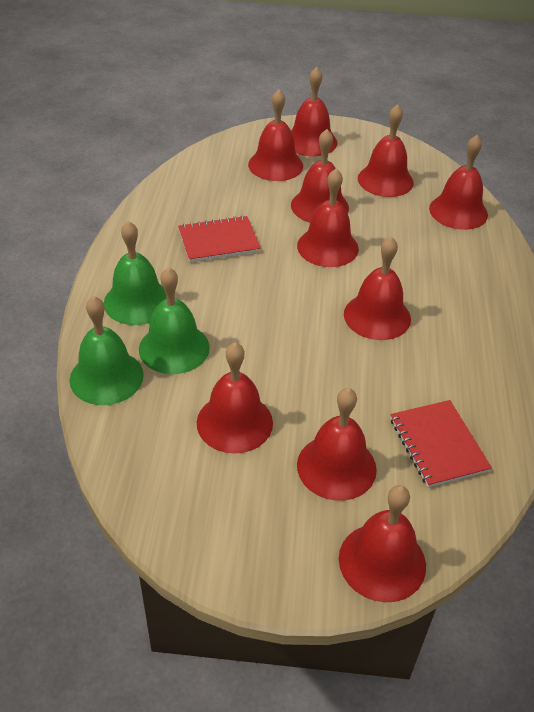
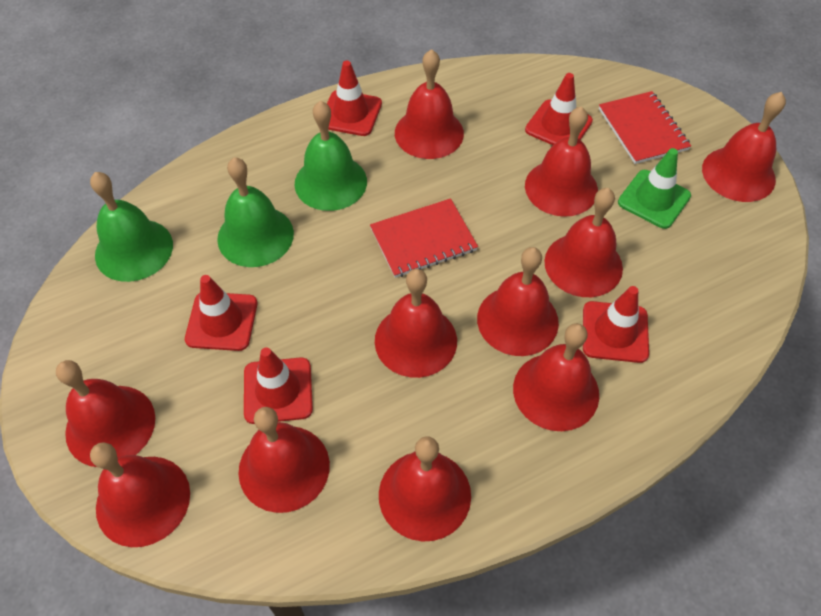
green traffic cone: 0 -> 1
red bell: 10 -> 11
red traffic cone: 0 -> 5

